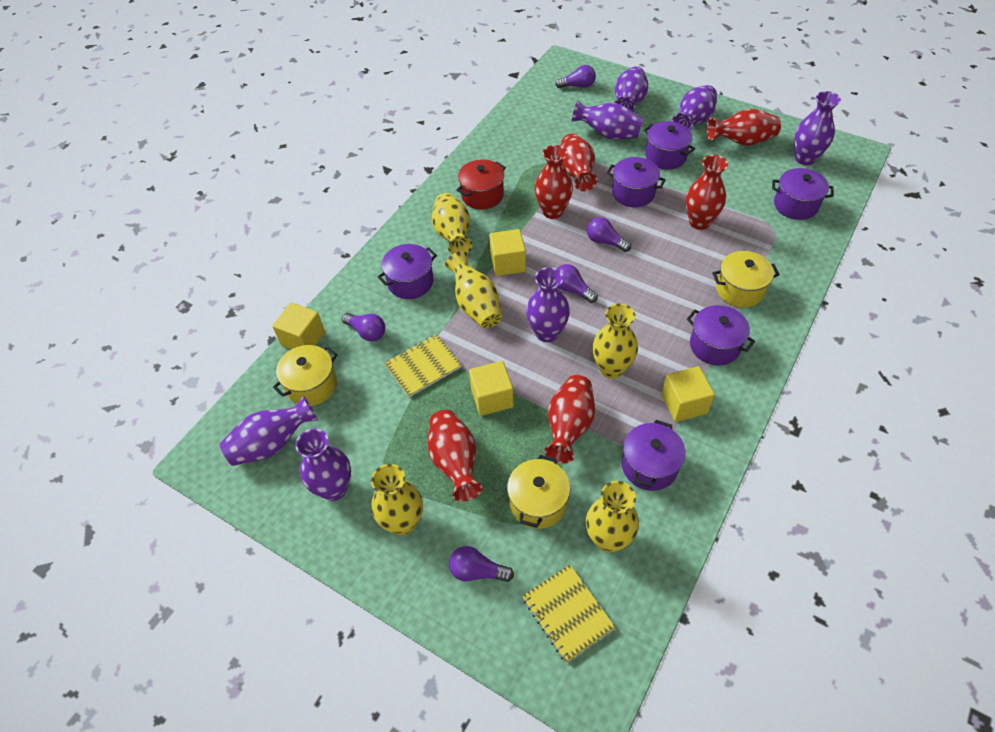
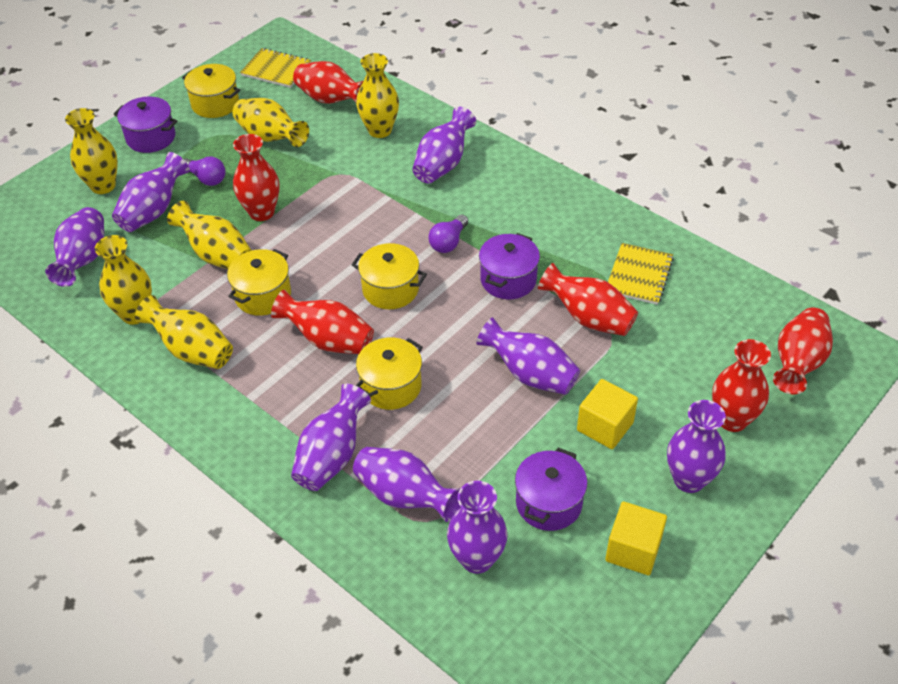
purple light bulb: 5 -> 2
purple pot: 6 -> 3
purple vase: 7 -> 8
red pot: 1 -> 0
yellow cube: 4 -> 2
yellow pot: 3 -> 4
yellow vase: 5 -> 6

